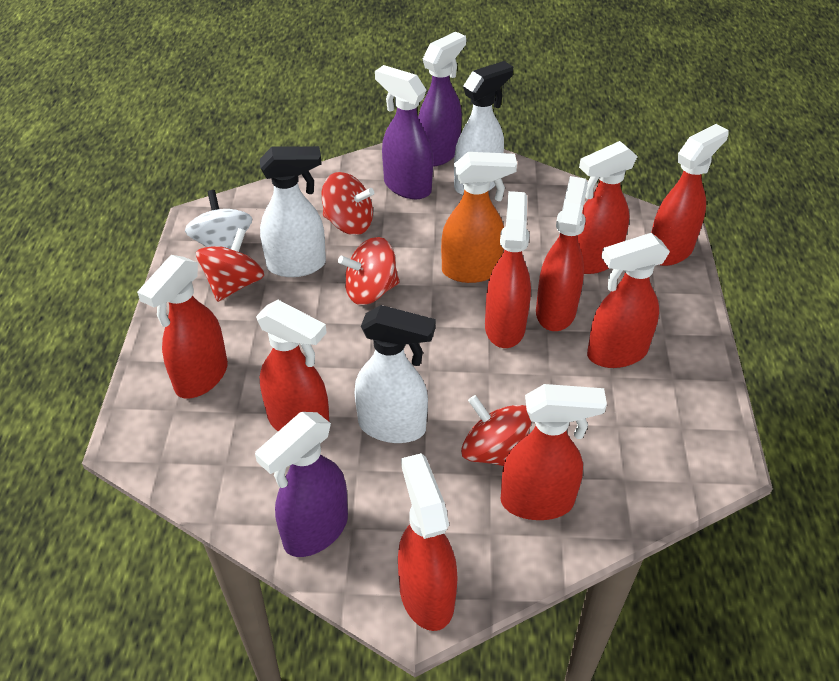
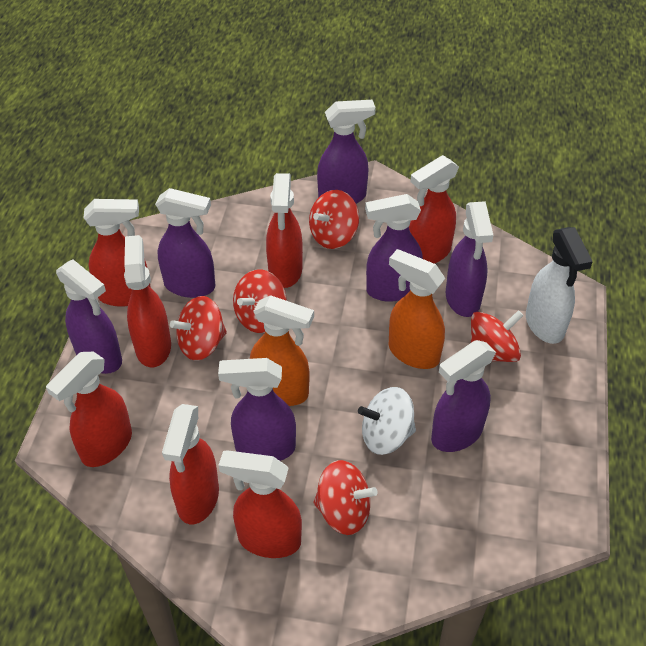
orange spray bottle: 1 -> 2
purple spray bottle: 3 -> 7
red spinning top: 4 -> 5
red spray bottle: 9 -> 7
white spray bottle: 3 -> 1

